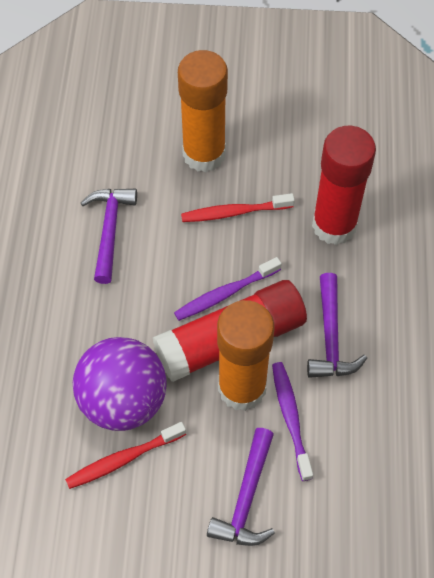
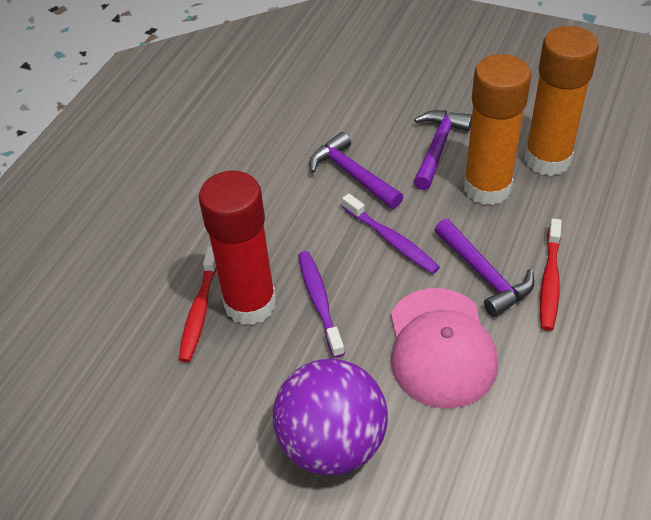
pink cap: 0 -> 1
red glue stick: 2 -> 1

